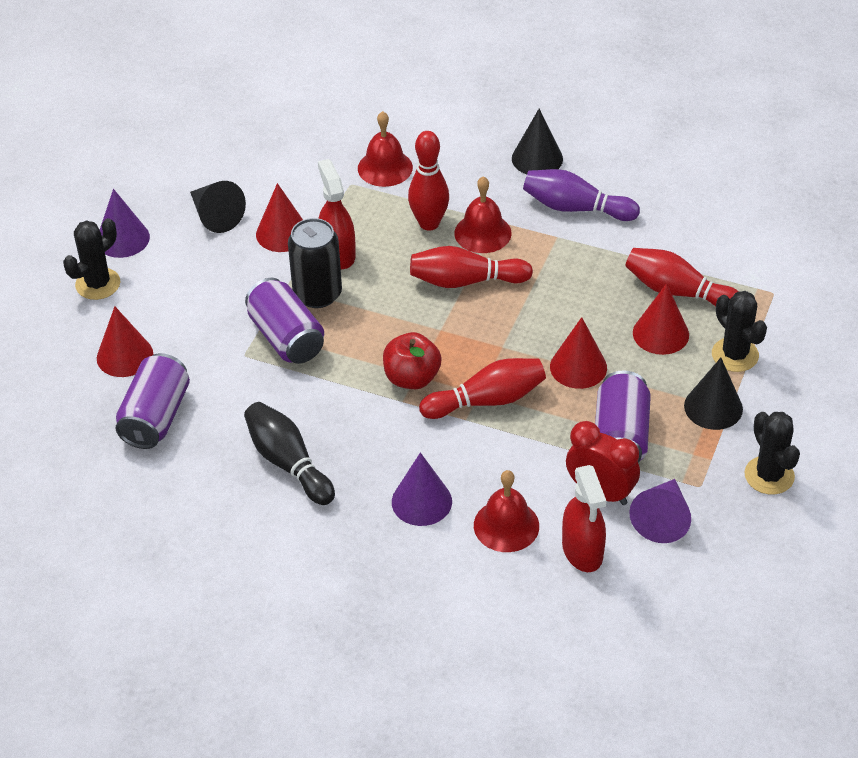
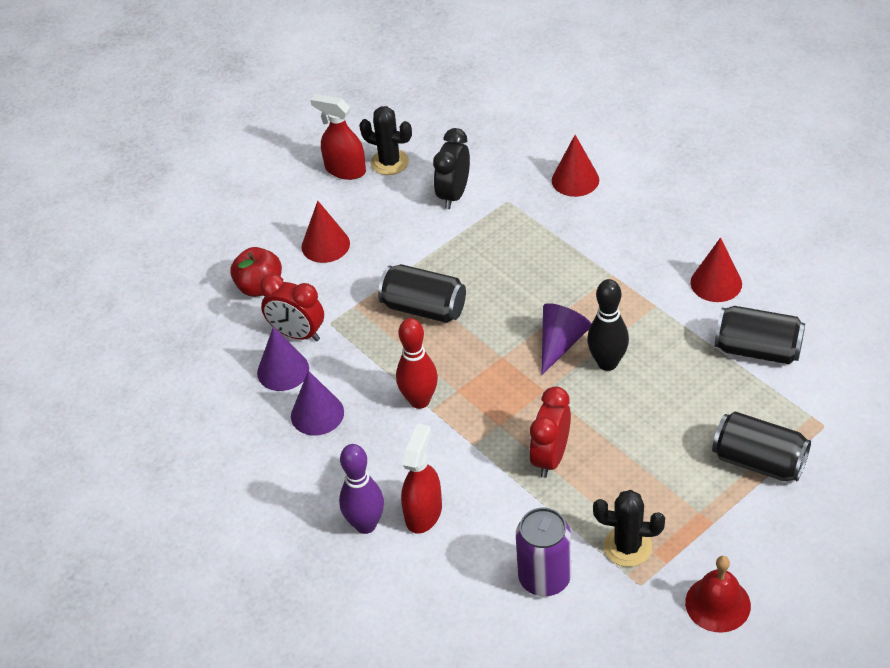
black cactus: 3 -> 2
black can: 1 -> 3
black clock: 0 -> 1
black cone: 3 -> 0
purple can: 3 -> 1
red bell: 3 -> 1
red bowling pin: 4 -> 1
red clock: 1 -> 2
red cone: 4 -> 3

